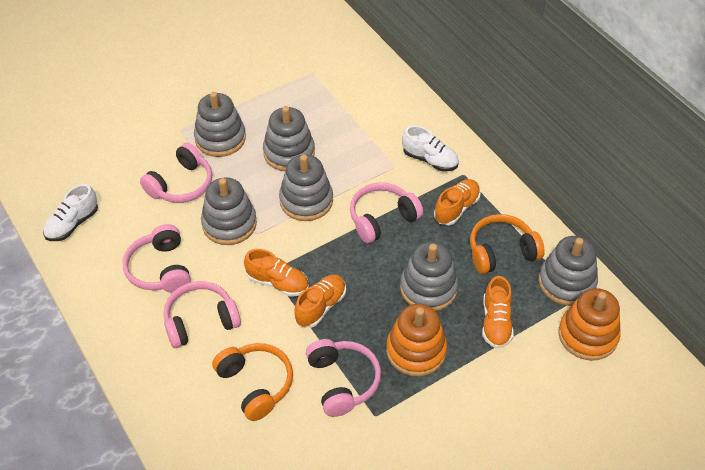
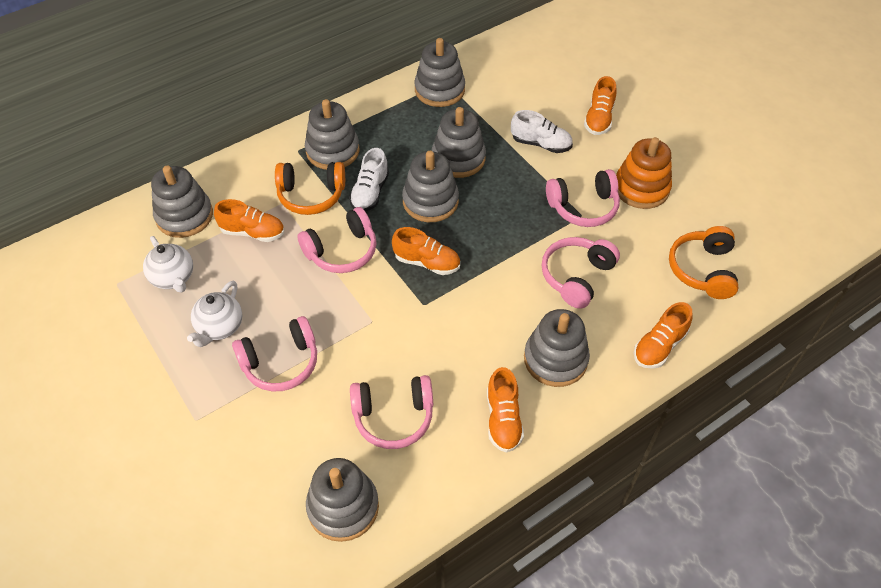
grey stacking toy: 6 -> 7
orange shoe: 4 -> 5
orange stacking toy: 2 -> 1
white teapot: 0 -> 2

